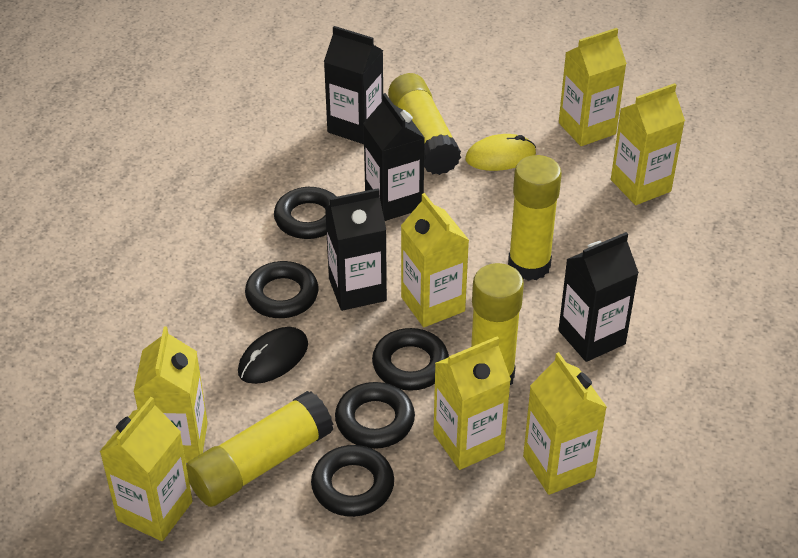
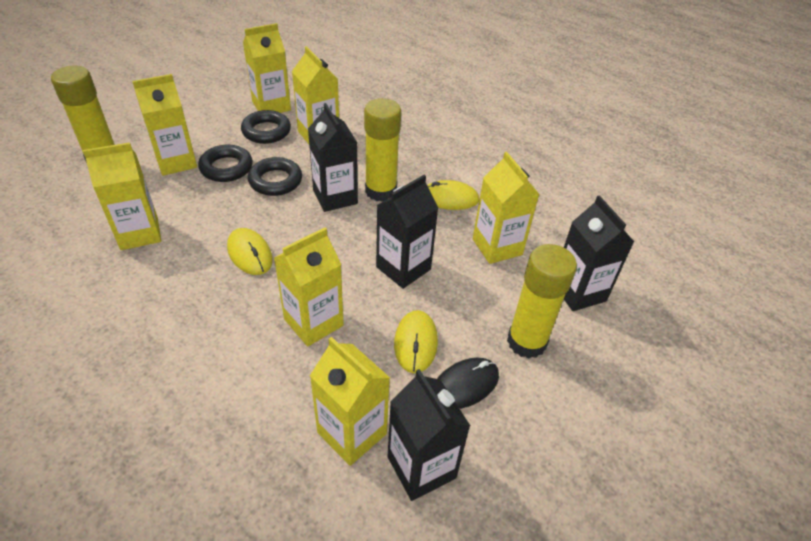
black ring: 5 -> 3
yellow glue stick: 4 -> 3
yellow mouse: 1 -> 3

